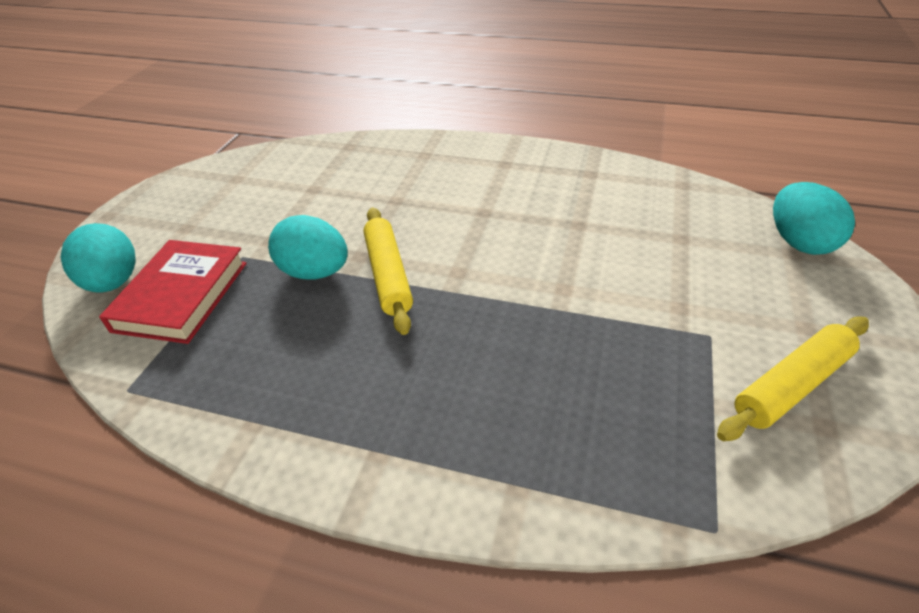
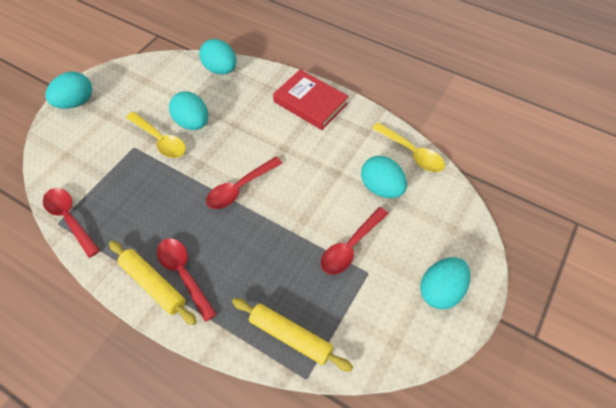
red spoon: 0 -> 4
turquoise egg: 3 -> 5
yellow spoon: 0 -> 2

